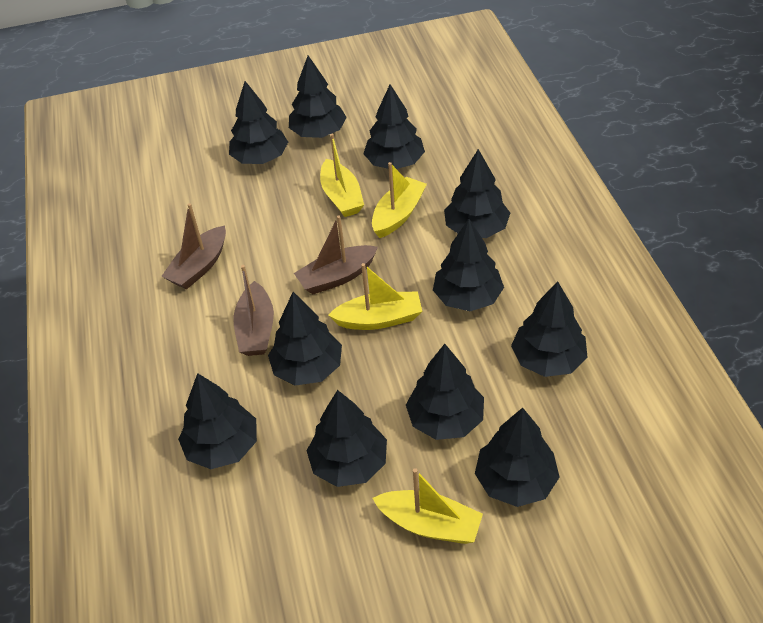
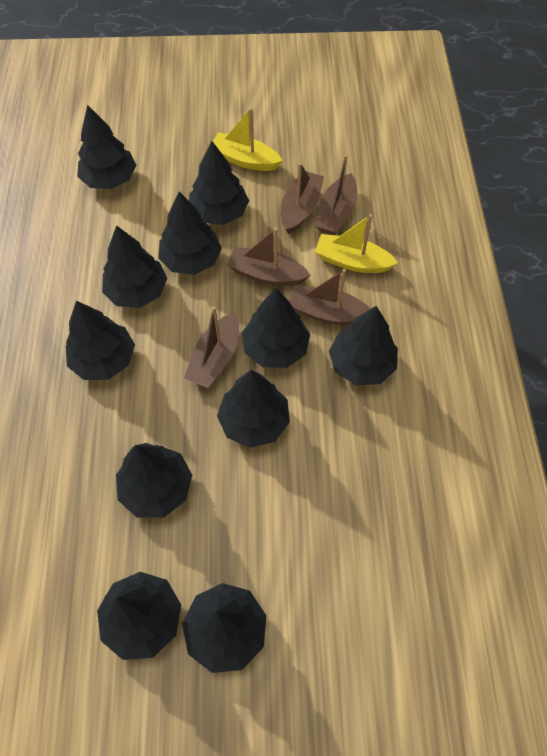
brown boat: 3 -> 5
yellow boat: 4 -> 2

